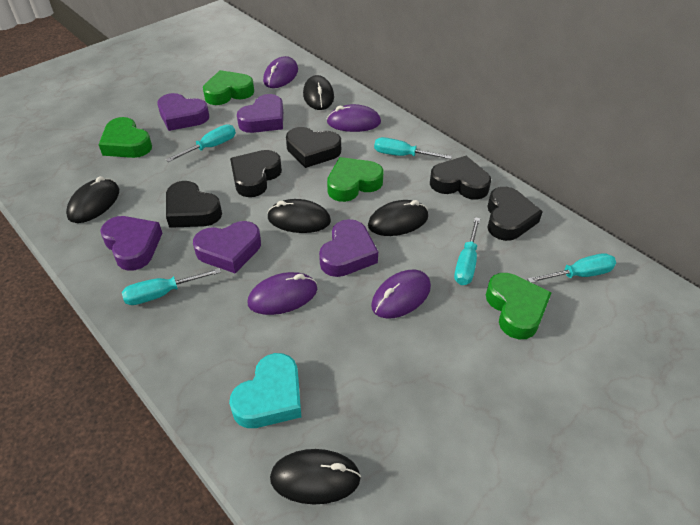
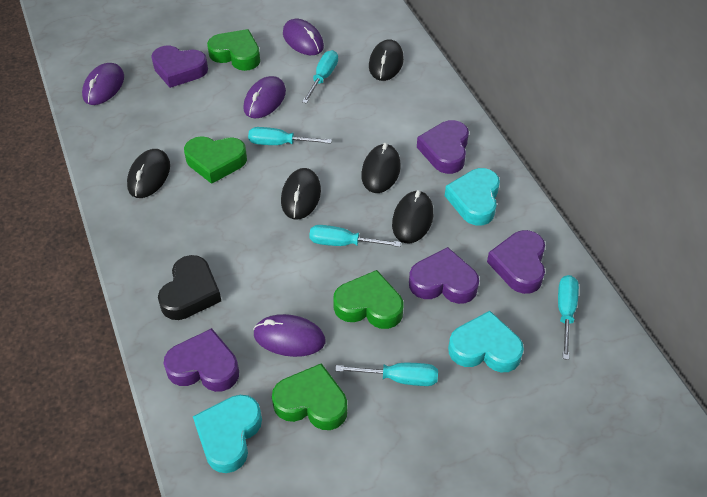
black heart: 5 -> 1
turquoise heart: 1 -> 3

